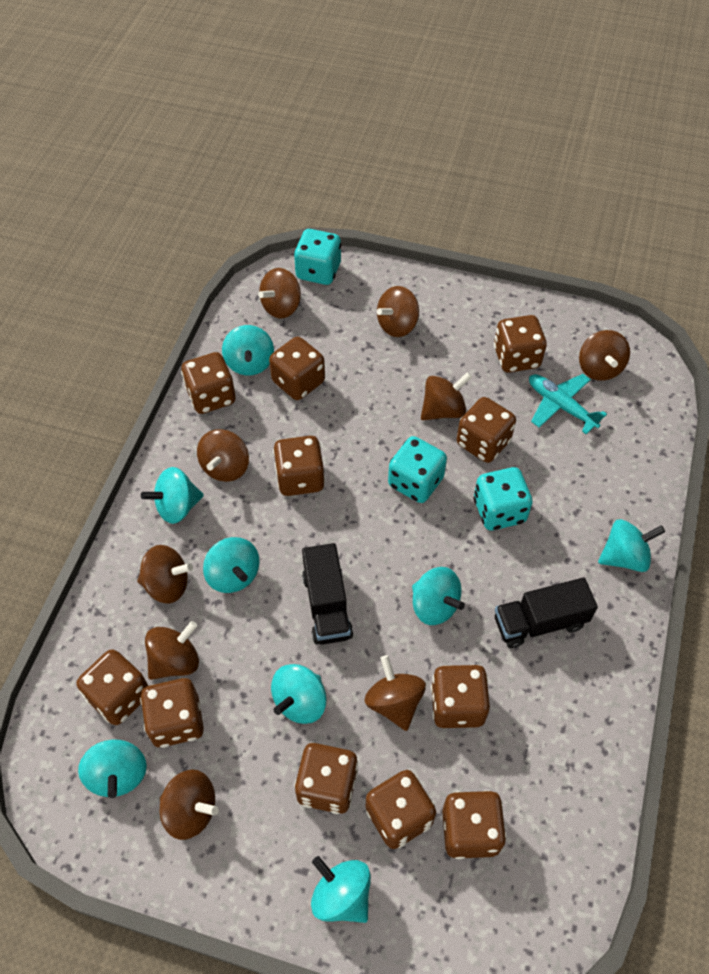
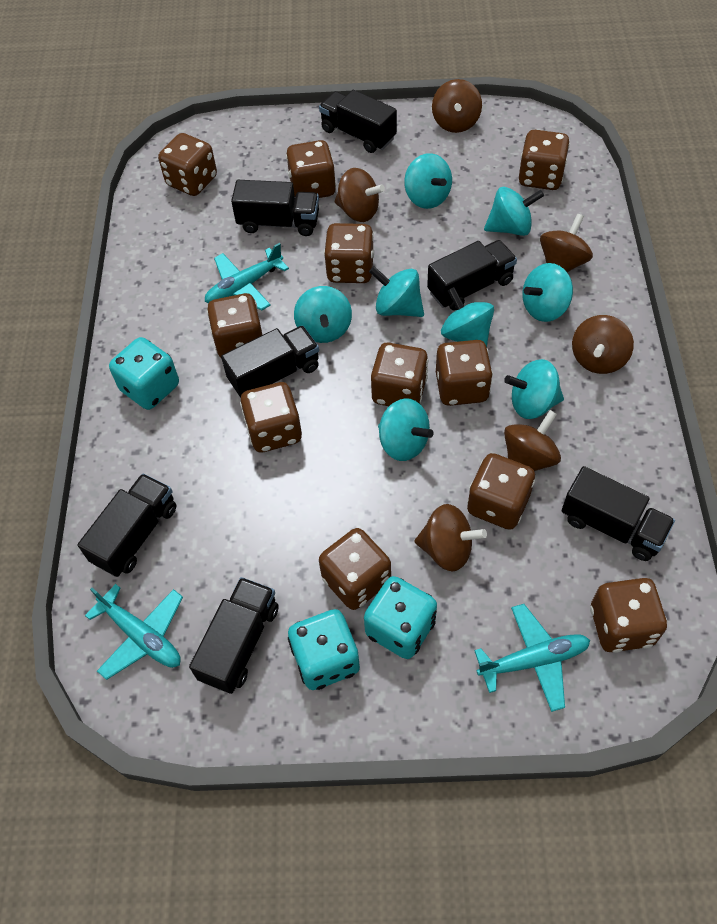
black truck: 2 -> 7
brown spinning top: 9 -> 6
turquoise plane: 1 -> 3

